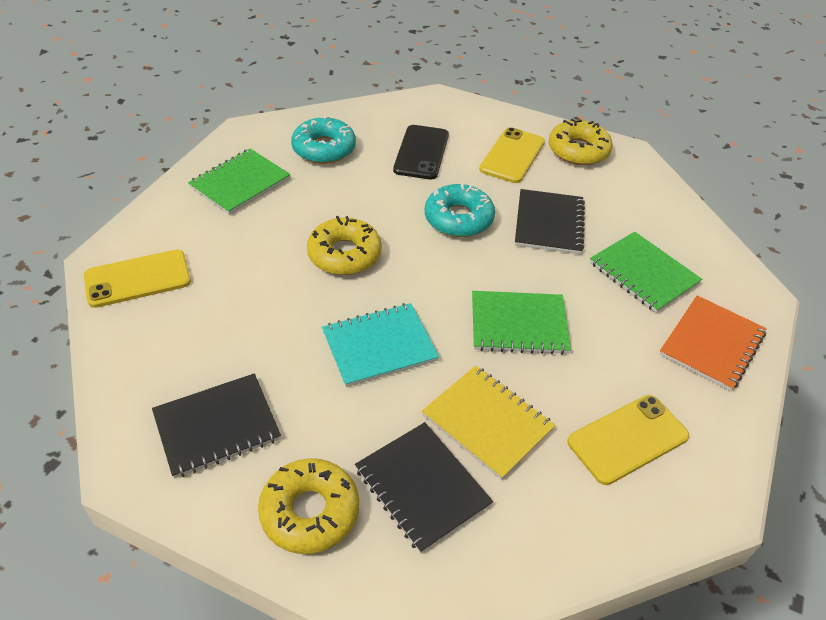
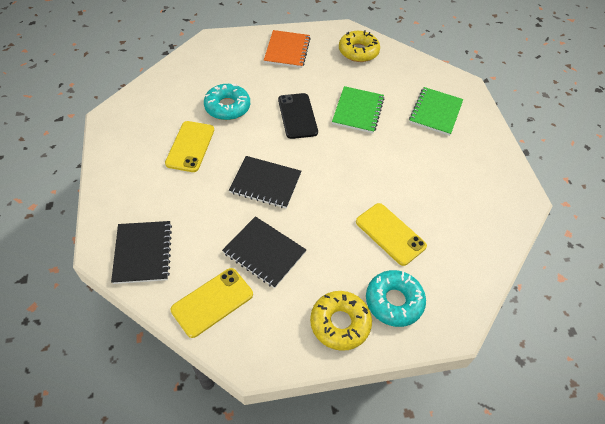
green notebook: 3 -> 2
turquoise notebook: 1 -> 0
yellow donut: 3 -> 2
yellow notebook: 1 -> 0

